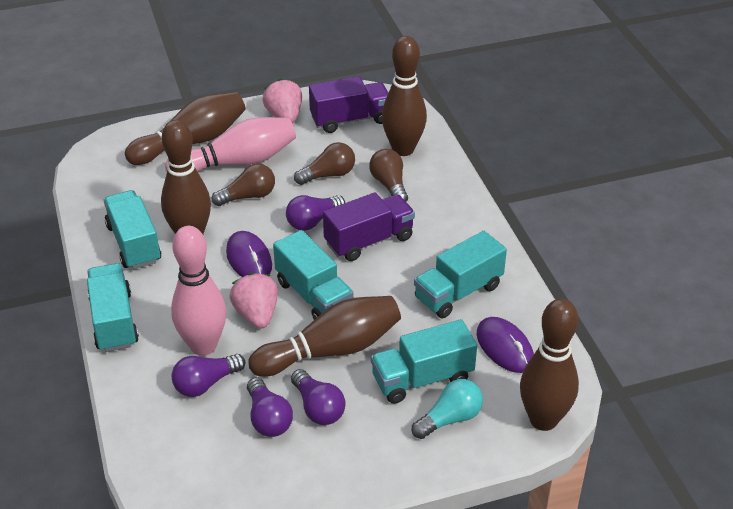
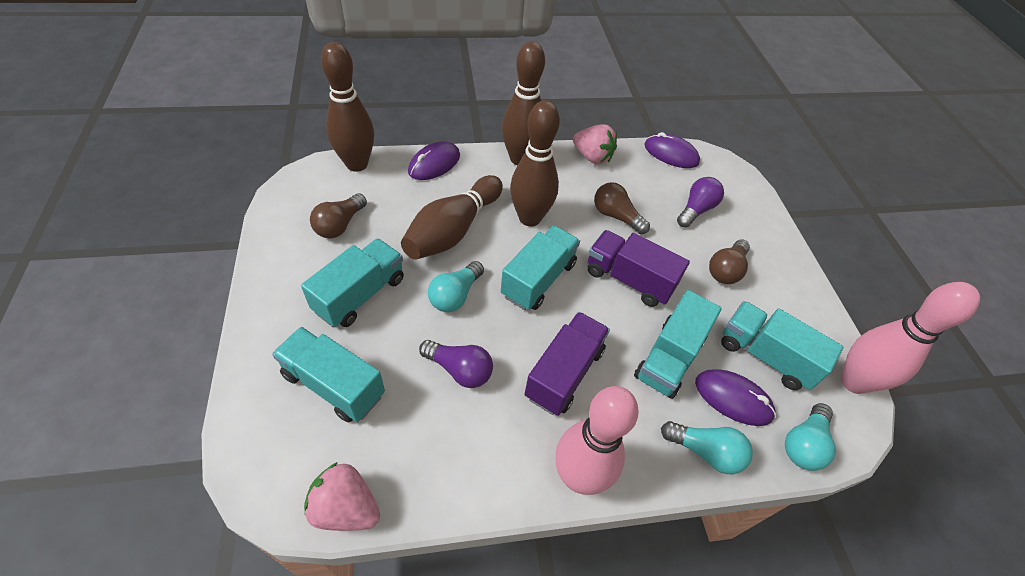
brown bowling pin: 5 -> 4
purple light bulb: 4 -> 2
purple mouse: 2 -> 3
turquoise light bulb: 1 -> 3

